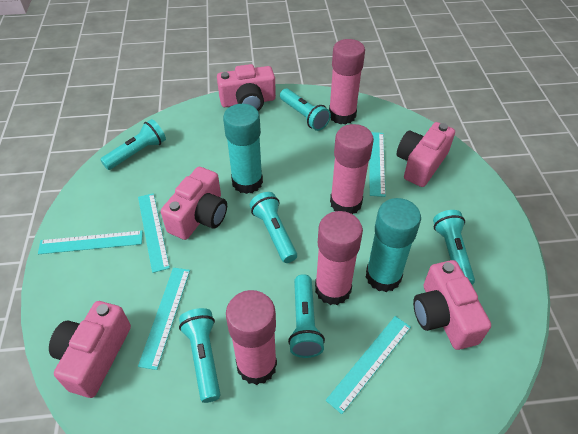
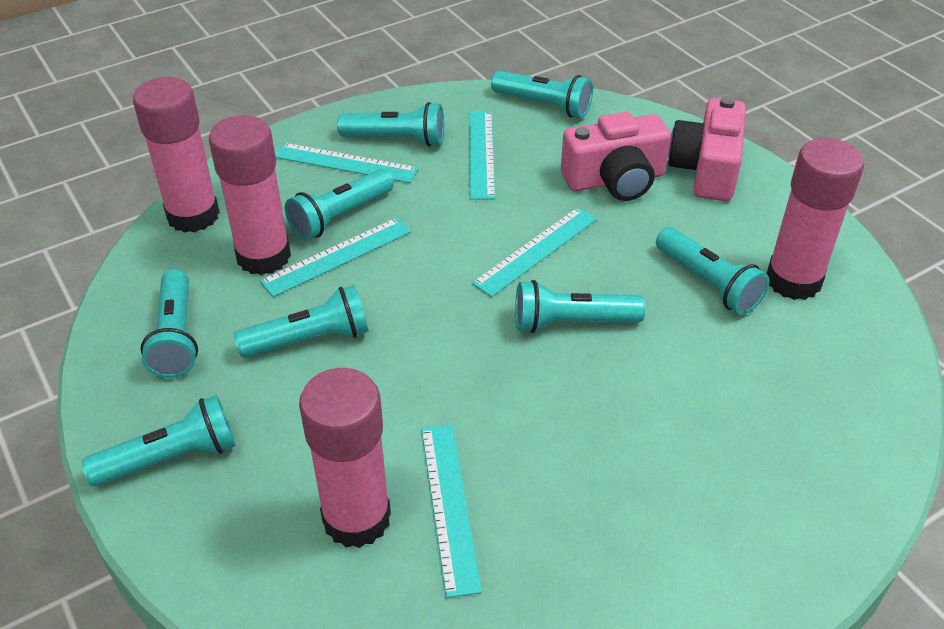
pink camera: 5 -> 2
turquoise flashlight: 6 -> 8
turquoise glue stick: 2 -> 0

